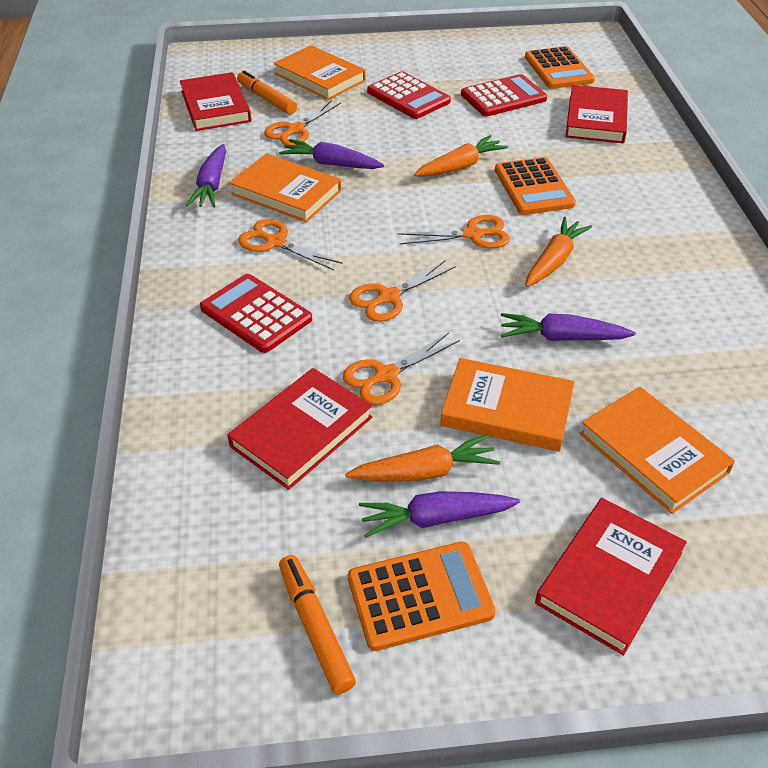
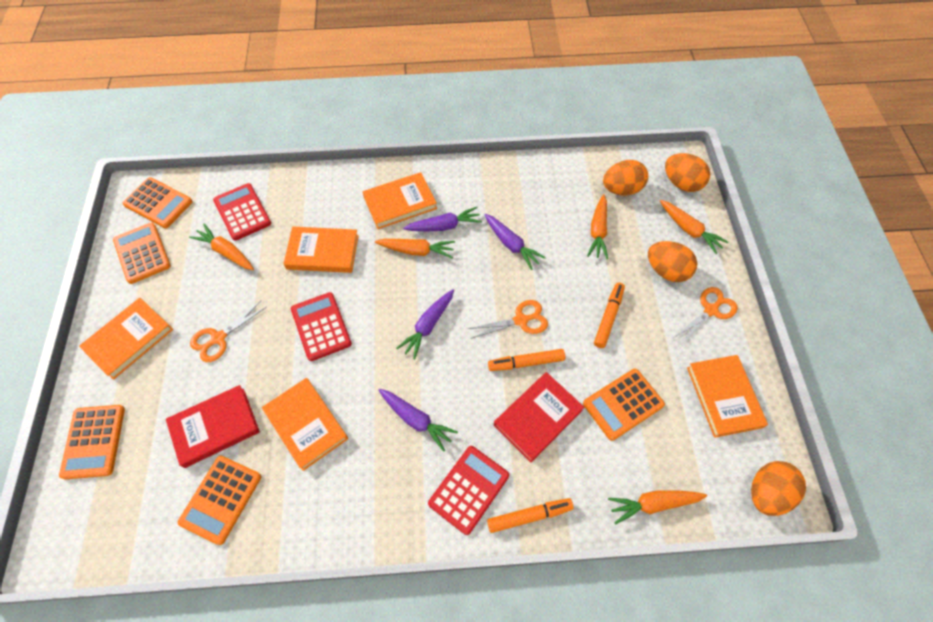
orange book: 4 -> 5
orange calculator: 3 -> 5
orange carrot: 3 -> 5
orange egg: 0 -> 4
orange marker: 2 -> 3
orange scissors: 5 -> 3
red book: 4 -> 2

